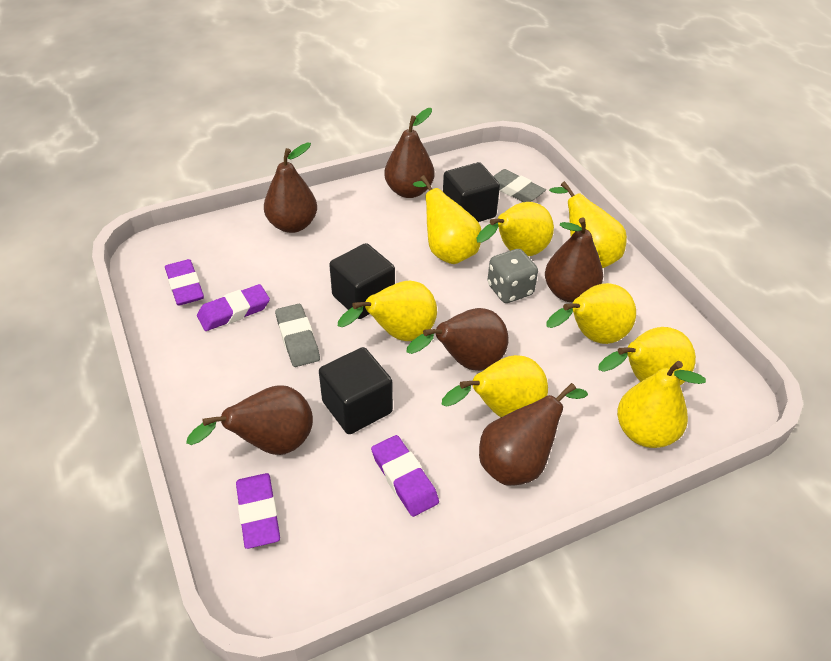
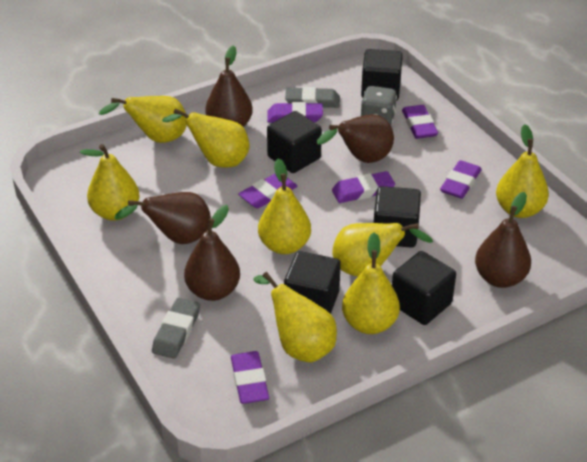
black cube: 3 -> 5
brown pear: 6 -> 5
purple eraser: 4 -> 6

